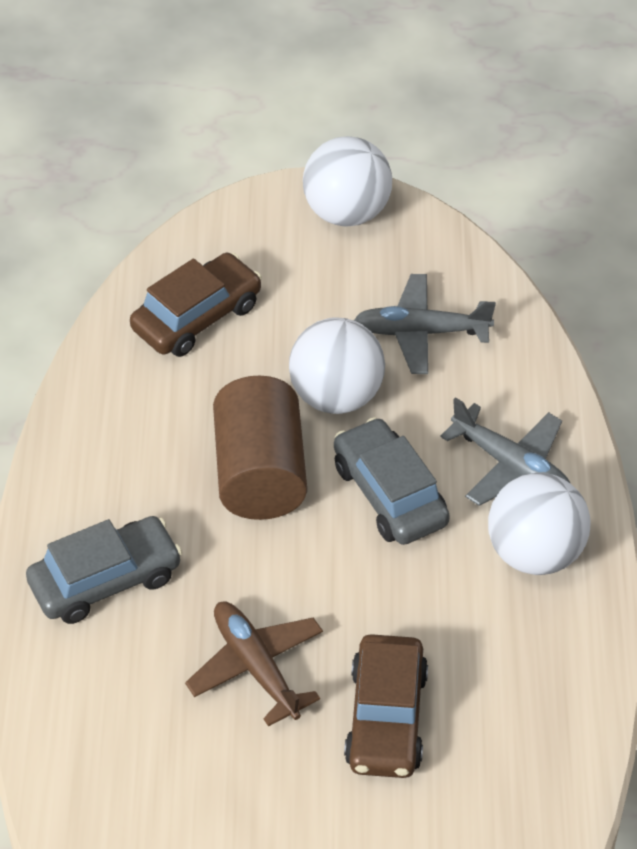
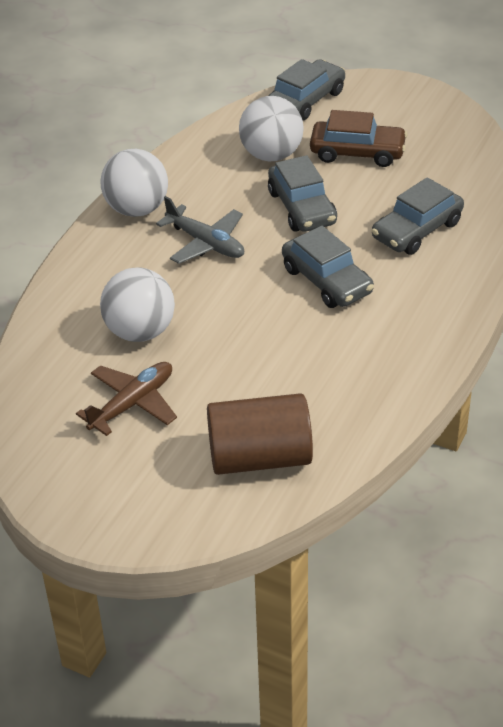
brown car: 2 -> 1
grey car: 2 -> 4
grey plane: 2 -> 1

